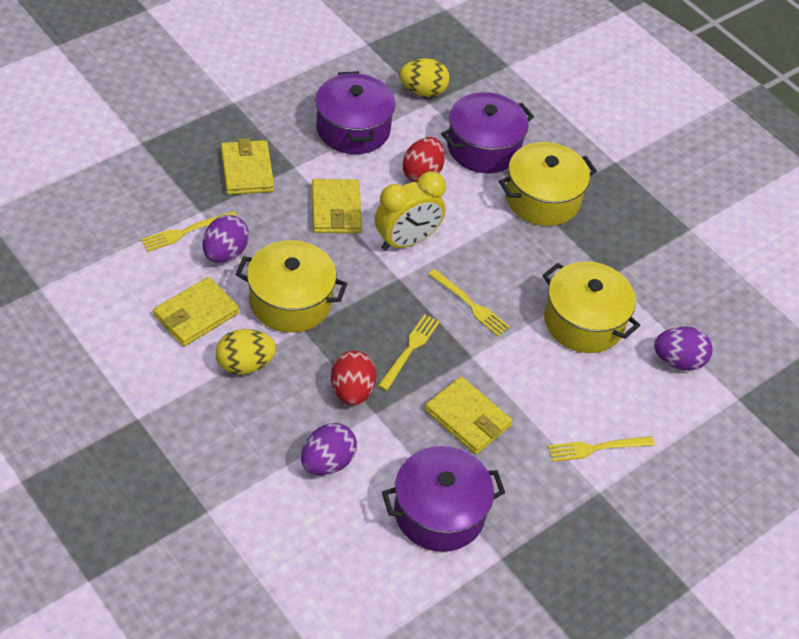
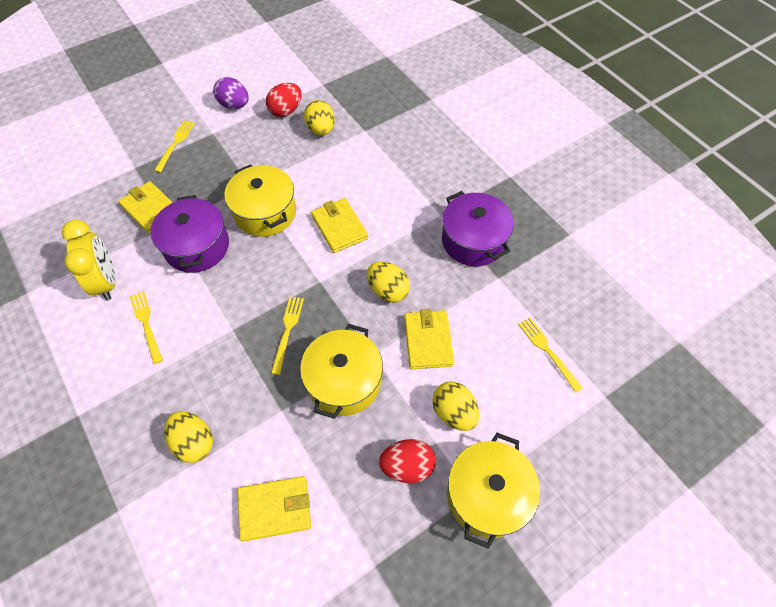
purple egg: 3 -> 1
purple pot: 3 -> 2
yellow egg: 2 -> 4

